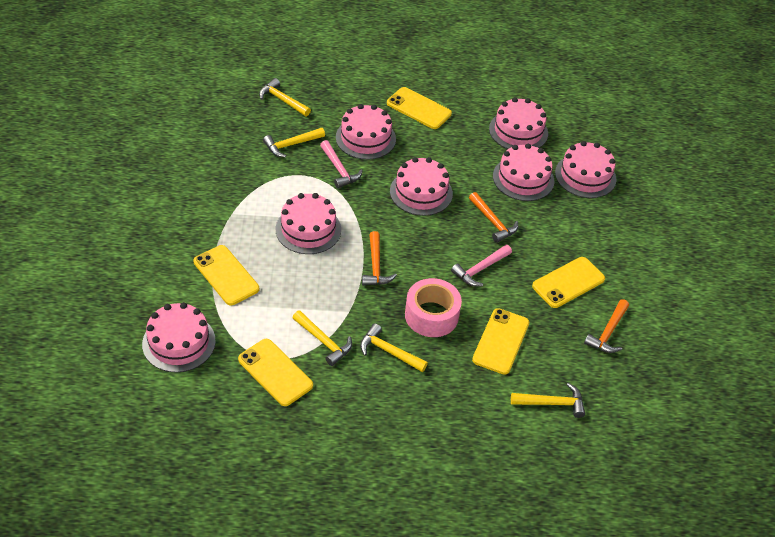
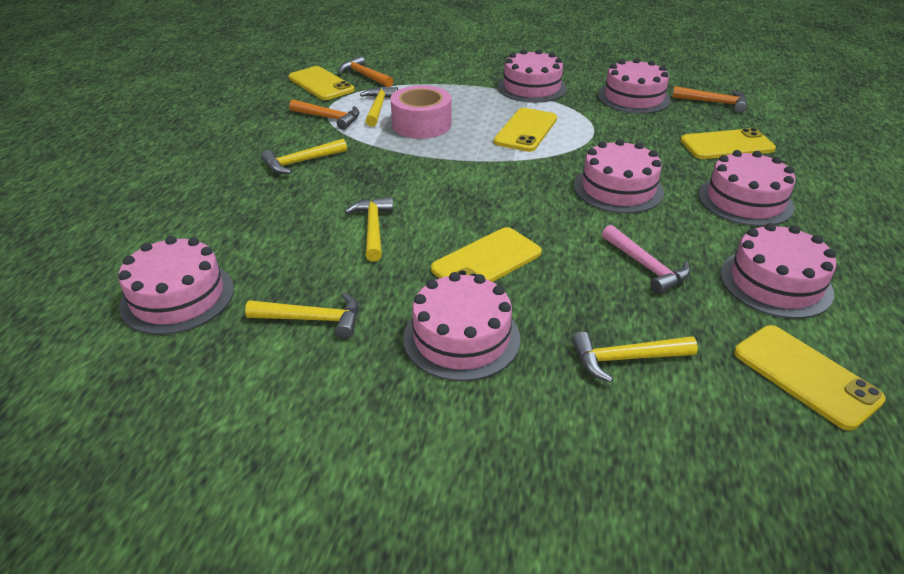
pink hammer: 2 -> 1

